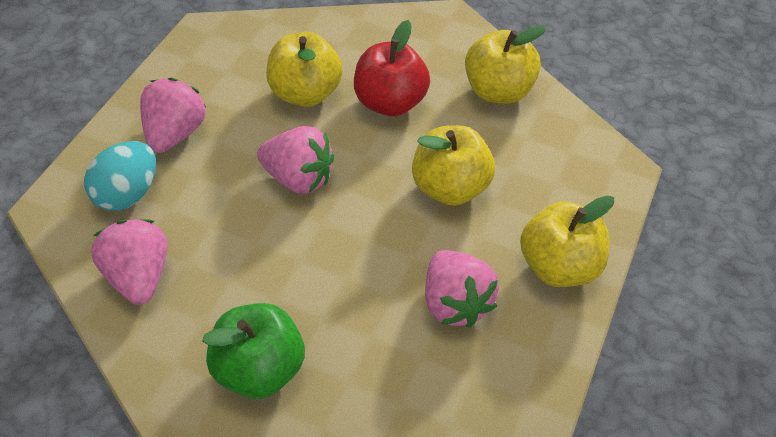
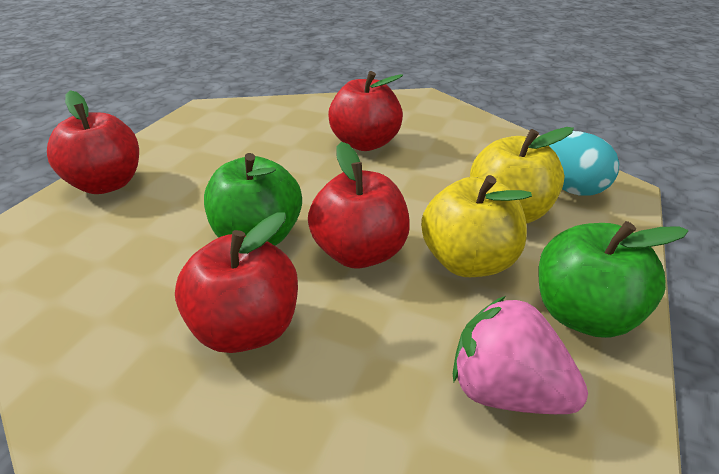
green apple: 1 -> 2
pink strawberry: 4 -> 1
red apple: 1 -> 4
yellow apple: 4 -> 2

